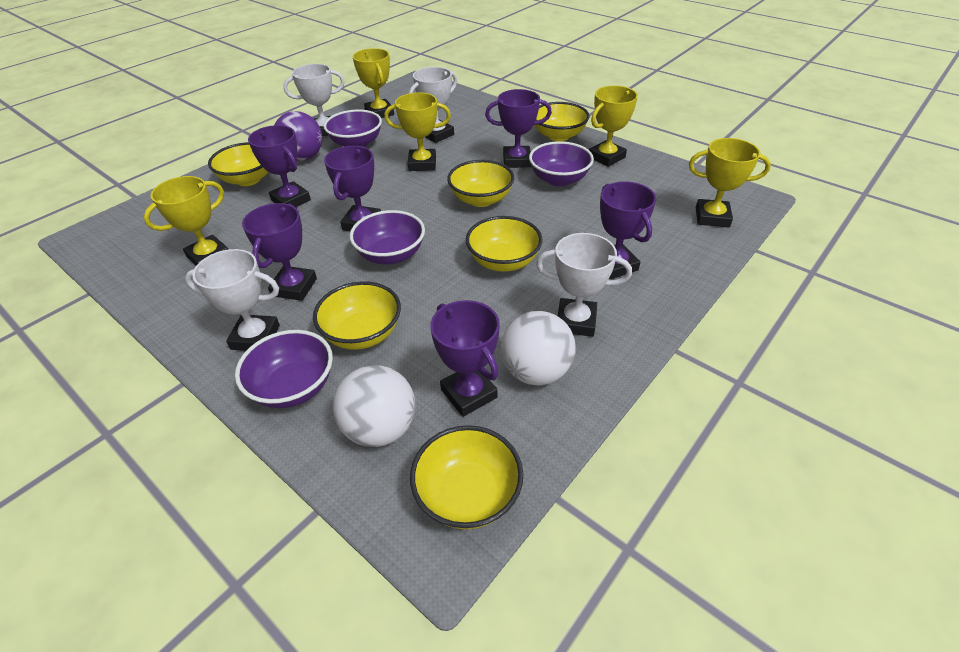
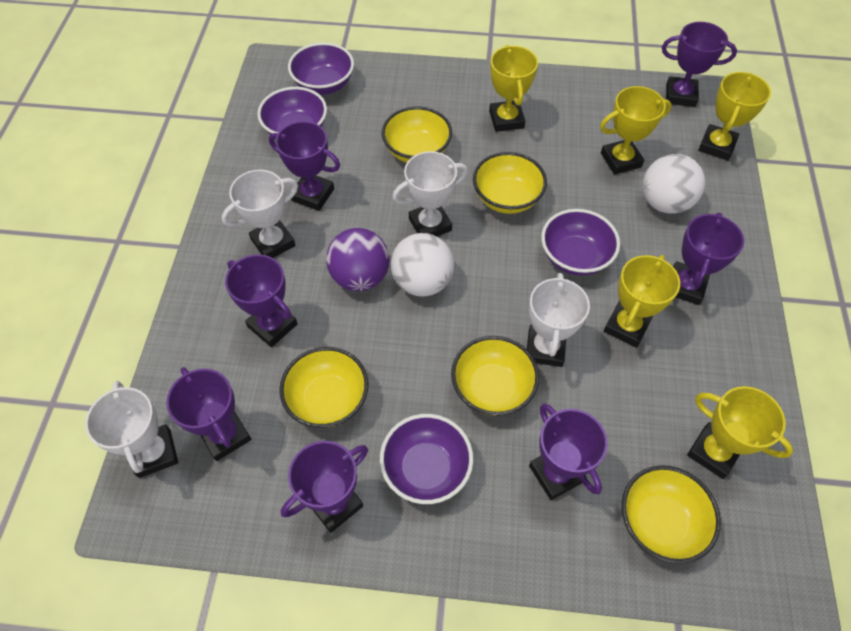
purple trophy: 6 -> 7
yellow bowl: 6 -> 5

